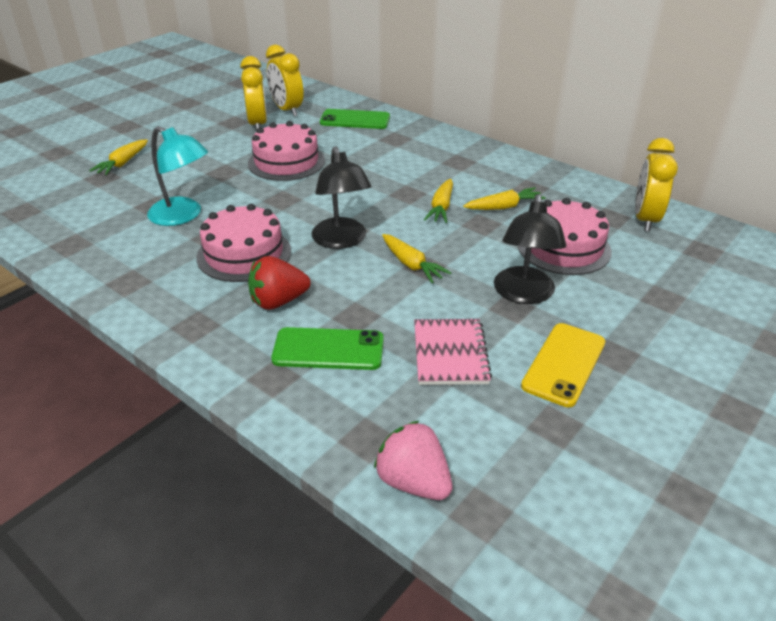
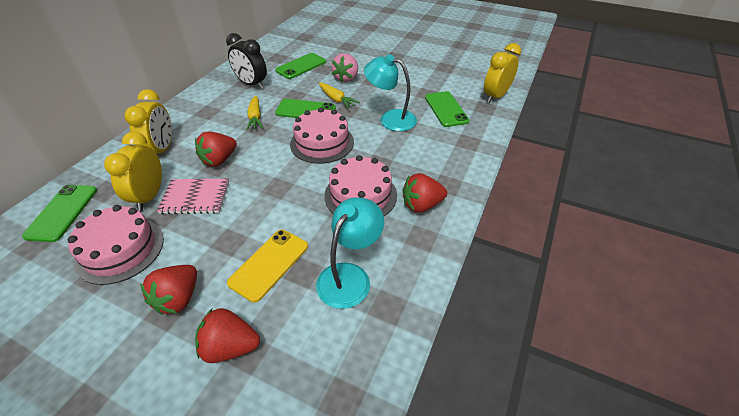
black clock: 0 -> 1
black lamp: 2 -> 0
green phone: 2 -> 4
red strawberry: 1 -> 4
turquoise lamp: 1 -> 2
yellow carrot: 4 -> 2

